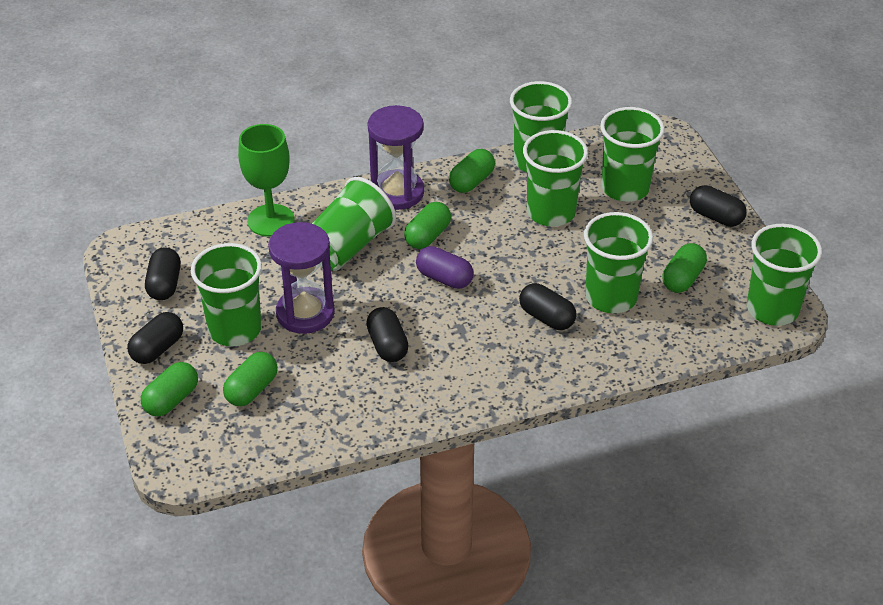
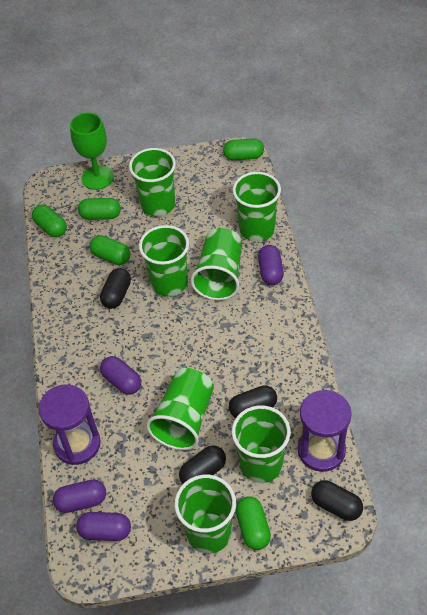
black capsule: 5 -> 4
purple capsule: 1 -> 4

